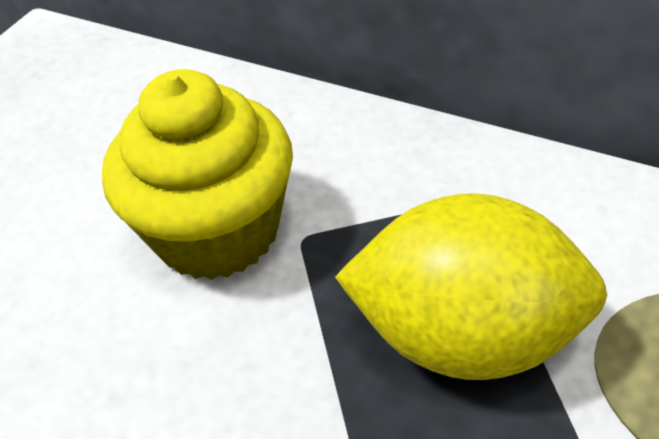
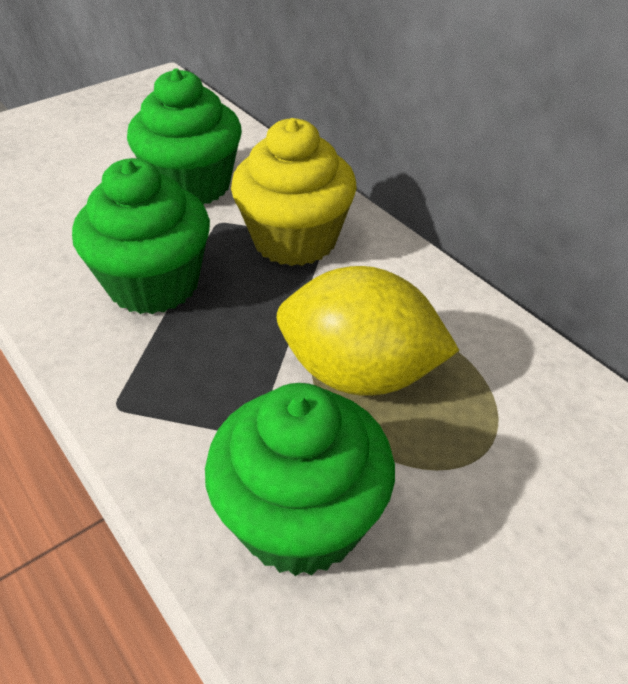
green cupcake: 0 -> 3

